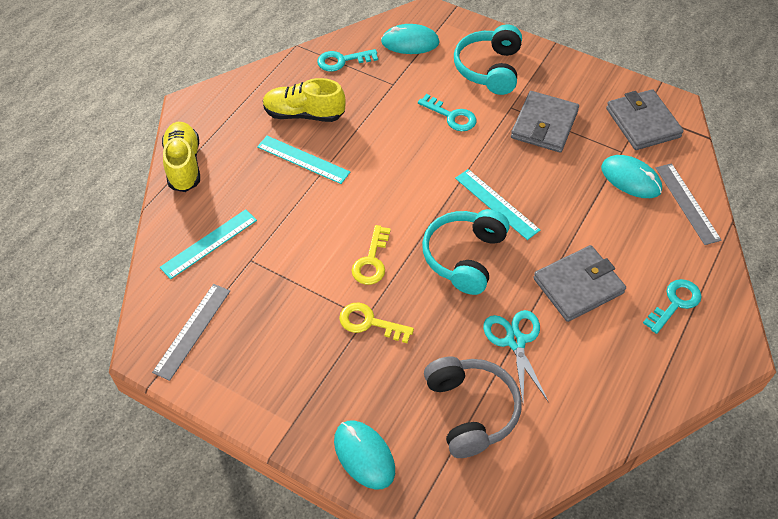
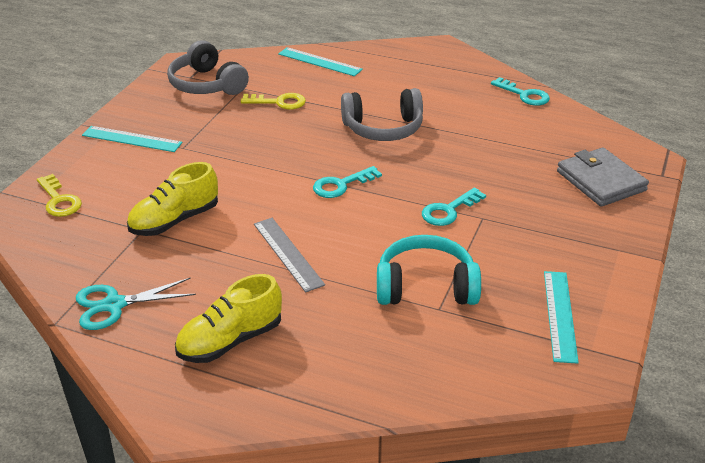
grey headphones: 1 -> 2
grey ruler: 2 -> 1
grey wallet: 3 -> 1
turquoise headphones: 2 -> 1
turquoise mouse: 3 -> 0

